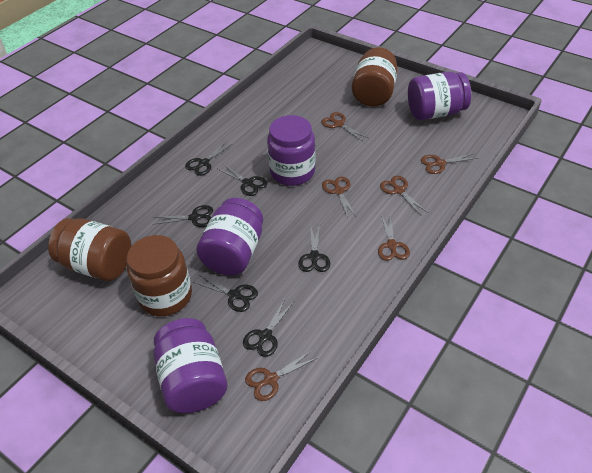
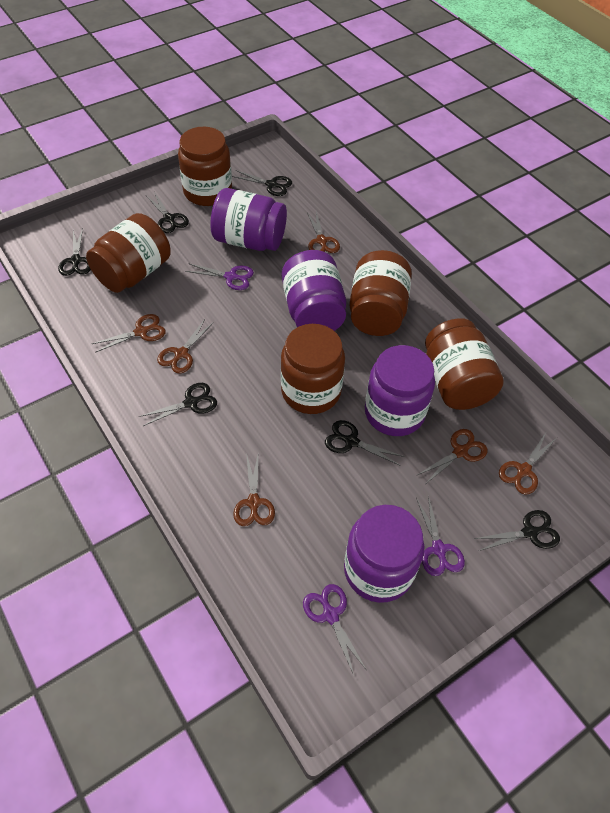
brown jar: 3 -> 5
purple scissors: 0 -> 3

